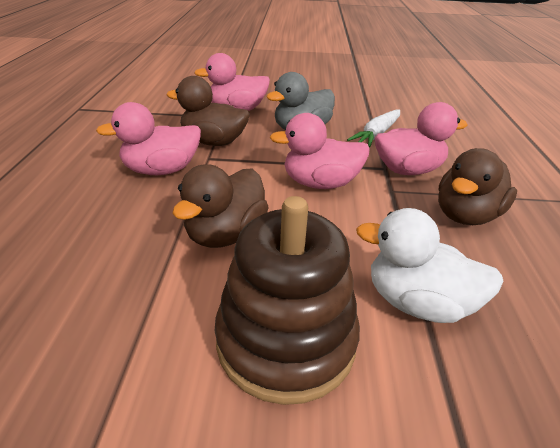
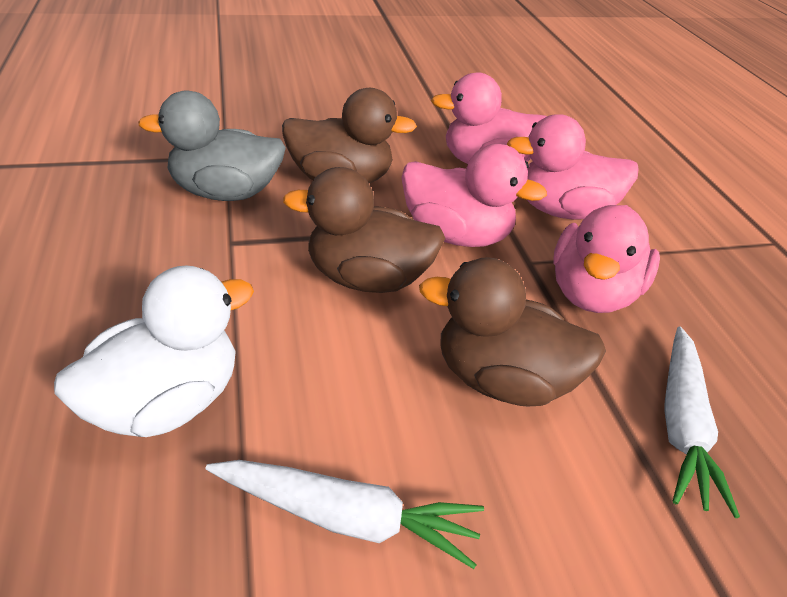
brown stacking toy: 1 -> 0
white carrot: 1 -> 2

